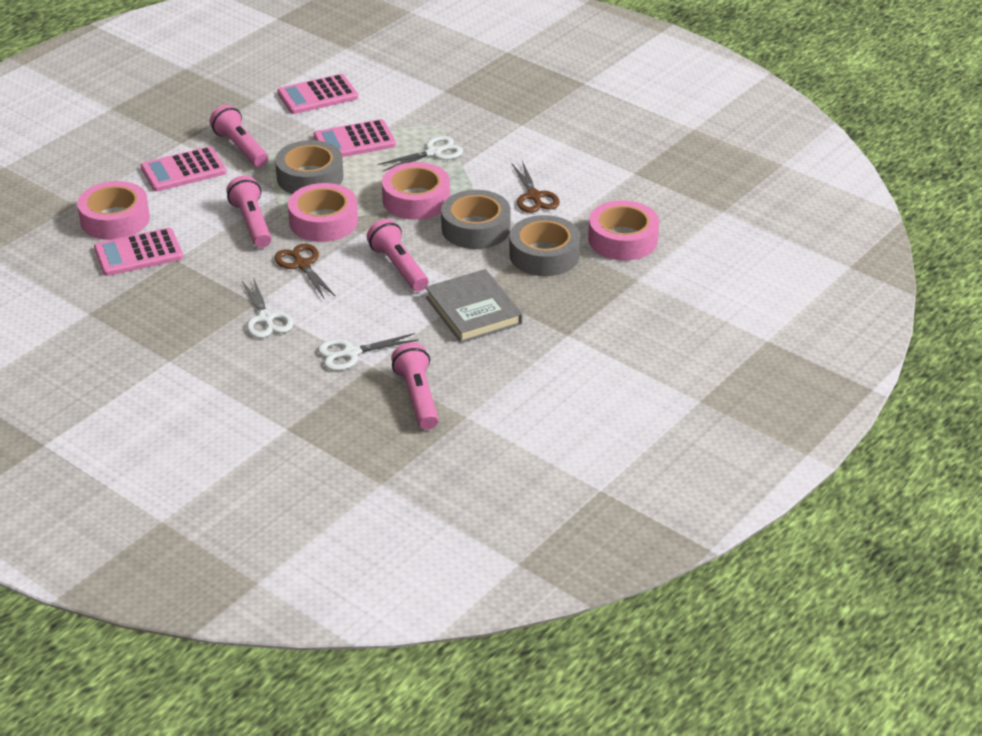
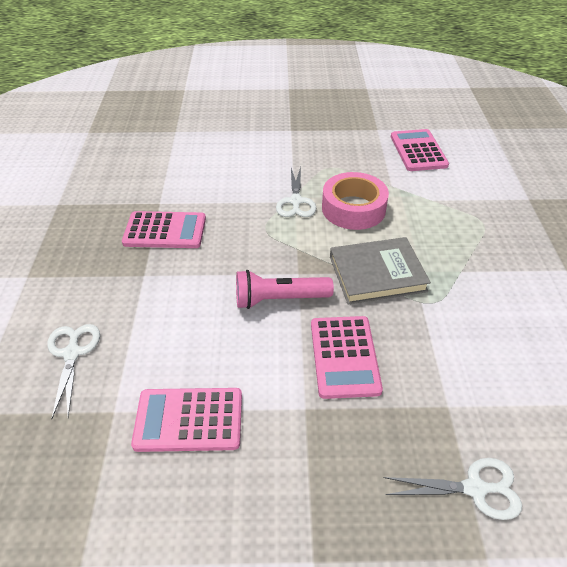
brown scissors: 2 -> 0
grey tape: 3 -> 0
pink flashlight: 4 -> 1
pink tape: 4 -> 1

